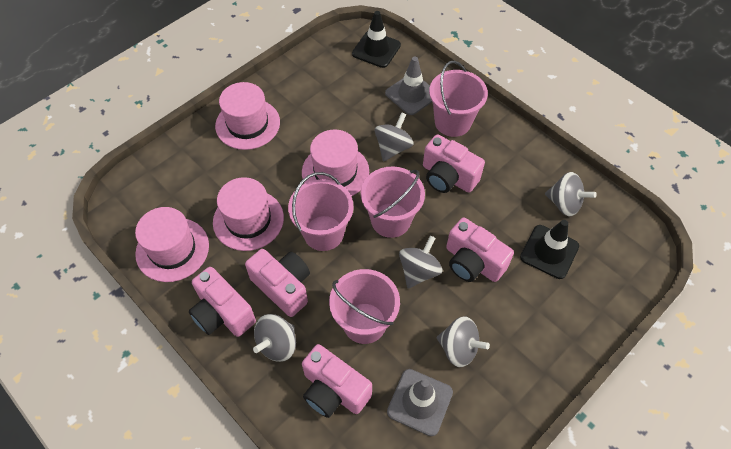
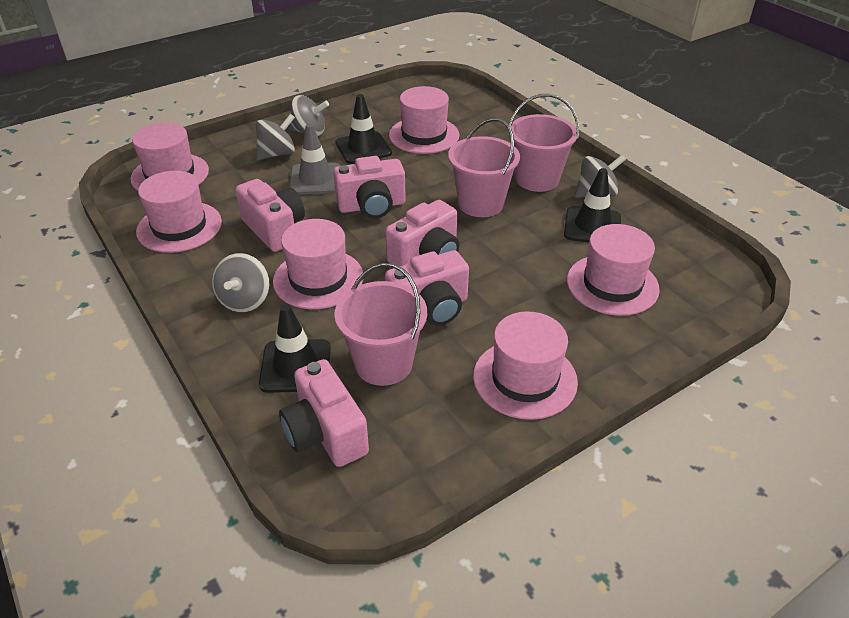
black traffic cone: 2 -> 3
grey spinning top: 5 -> 4
grey traffic cone: 2 -> 1
pink bucket: 4 -> 3
pink hat: 4 -> 6

